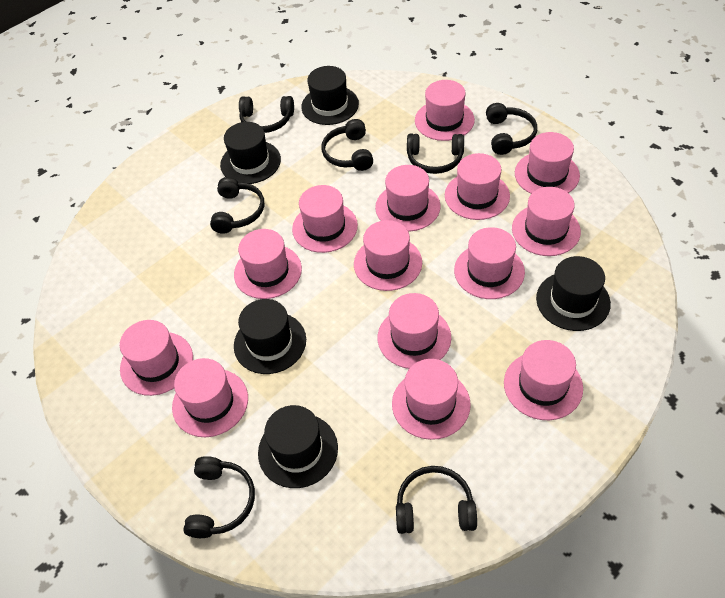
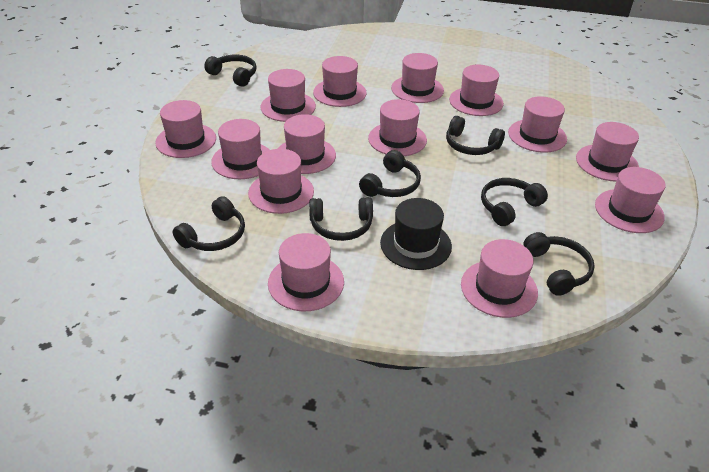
black hat: 5 -> 1

